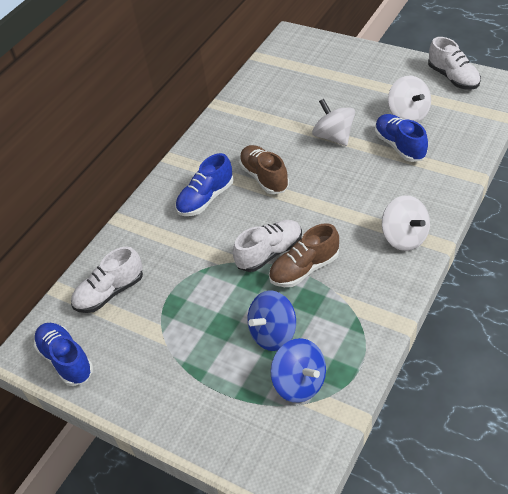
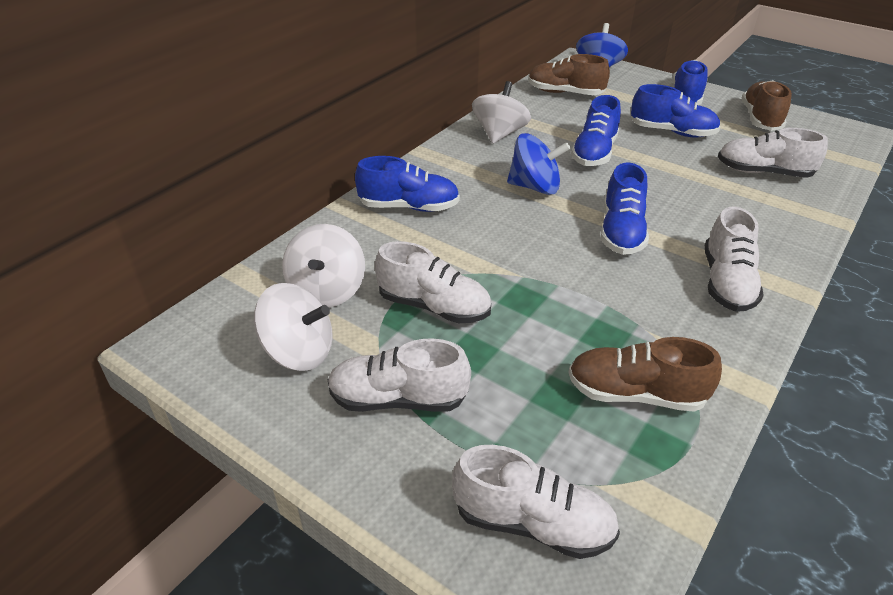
blue shoe: 3 -> 5
brown shoe: 2 -> 3
white shoe: 3 -> 5

